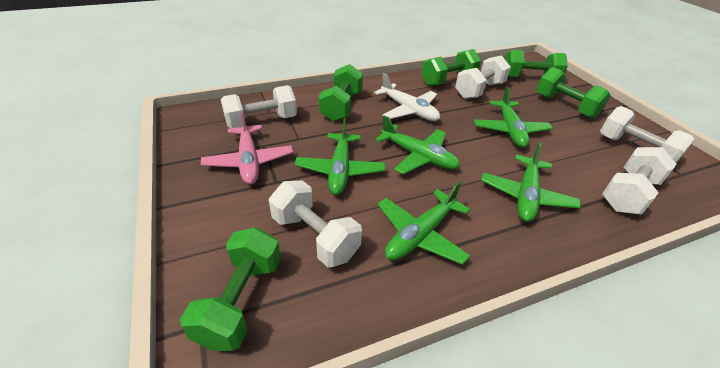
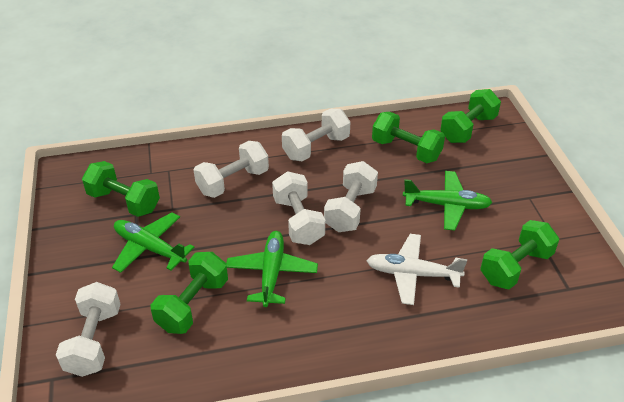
green plane: 5 -> 3
pink plane: 1 -> 0

